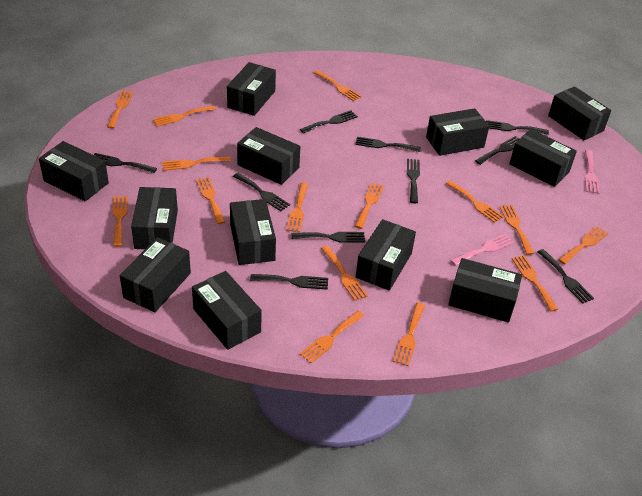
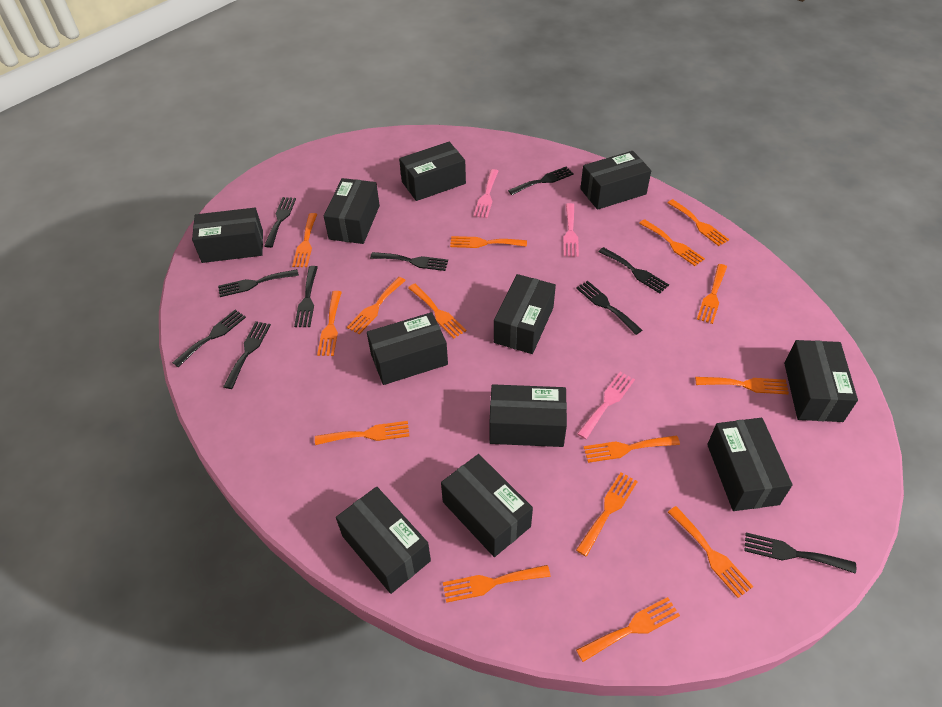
black box: 12 -> 11
pink fork: 2 -> 3

